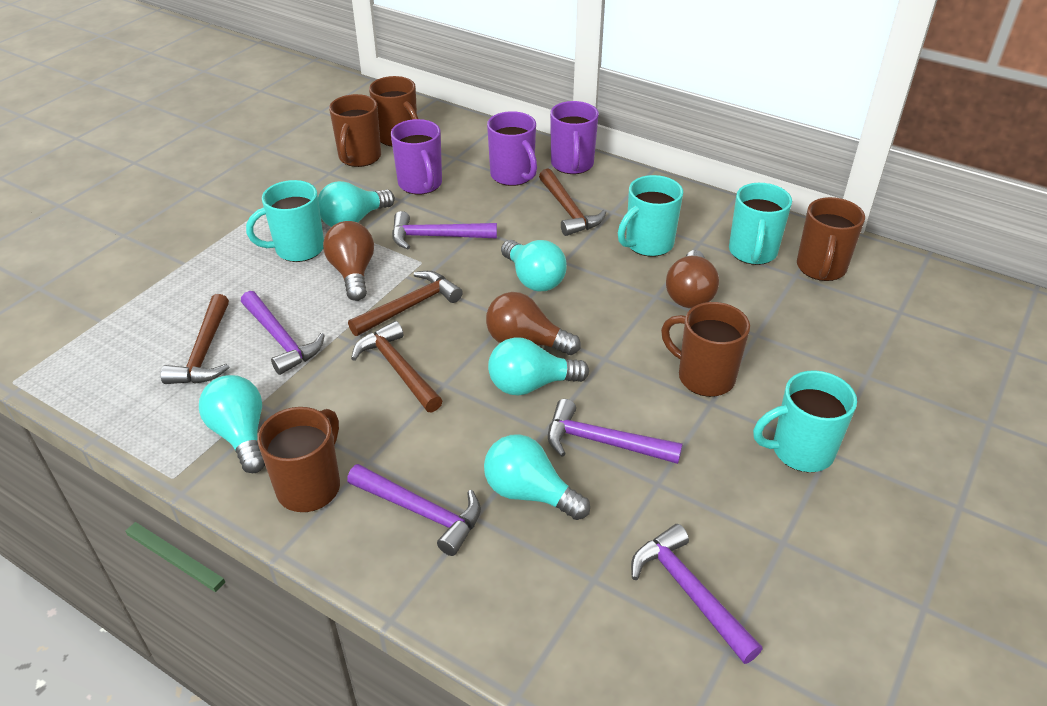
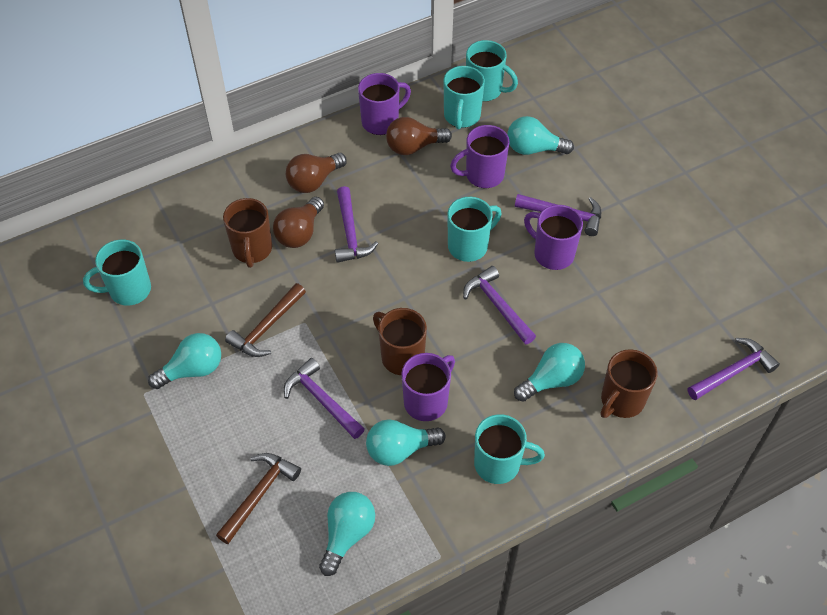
brown hammer: 4 -> 2
brown mug: 5 -> 3
purple mug: 3 -> 4
turquoise mug: 4 -> 5

